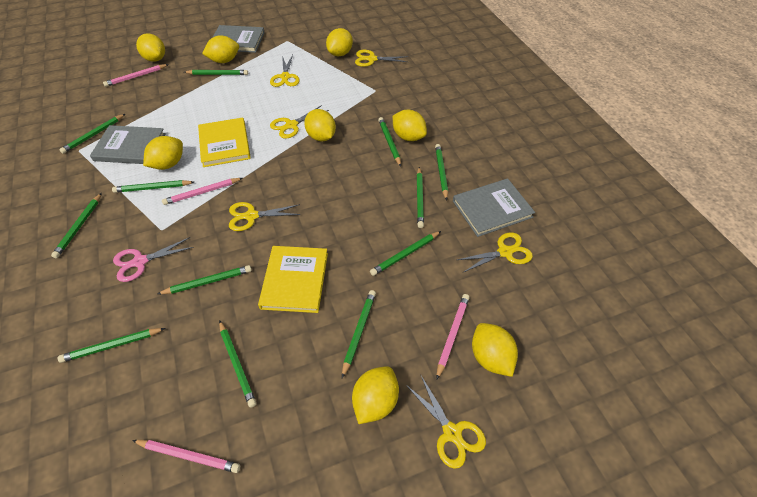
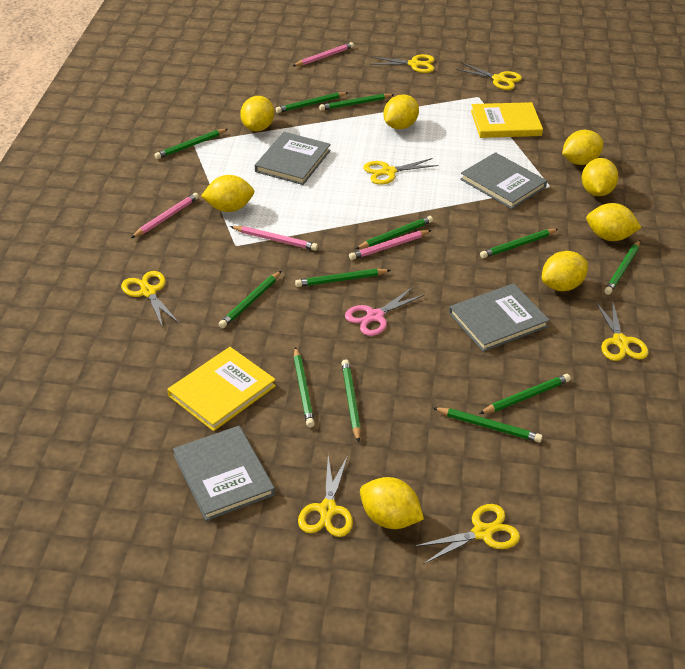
grey book: 3 -> 4
yellow scissors: 6 -> 7

